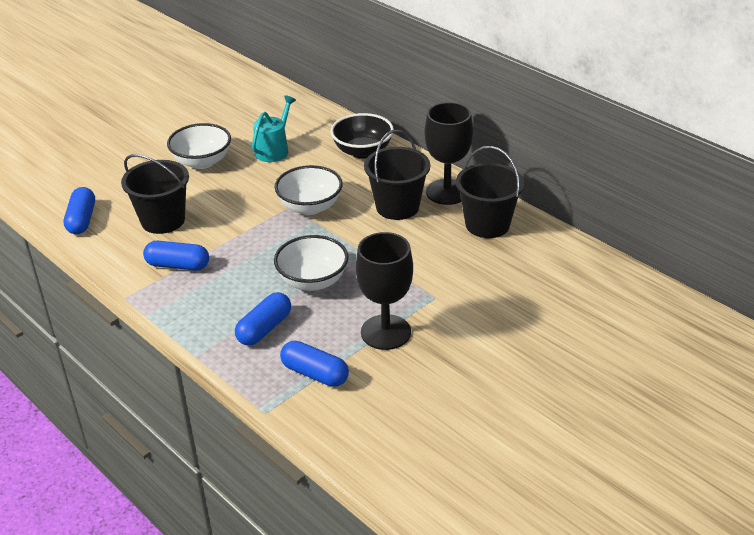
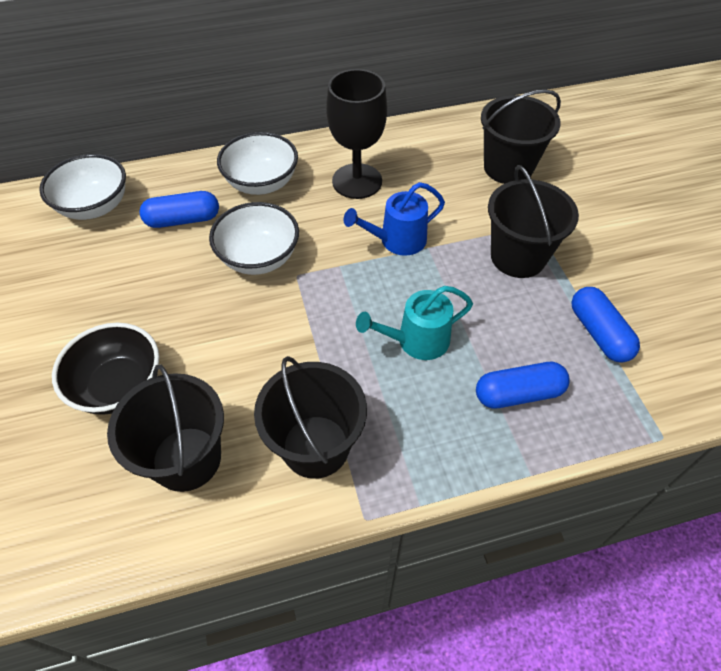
black bucket: 3 -> 4
black goblet: 2 -> 1
blue capsule: 4 -> 3
blue watering can: 0 -> 1

